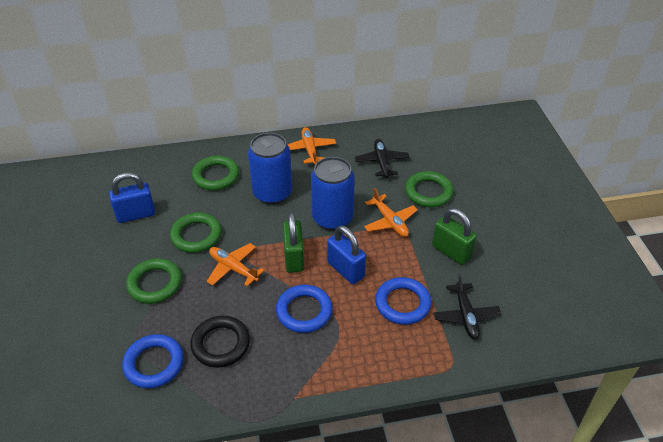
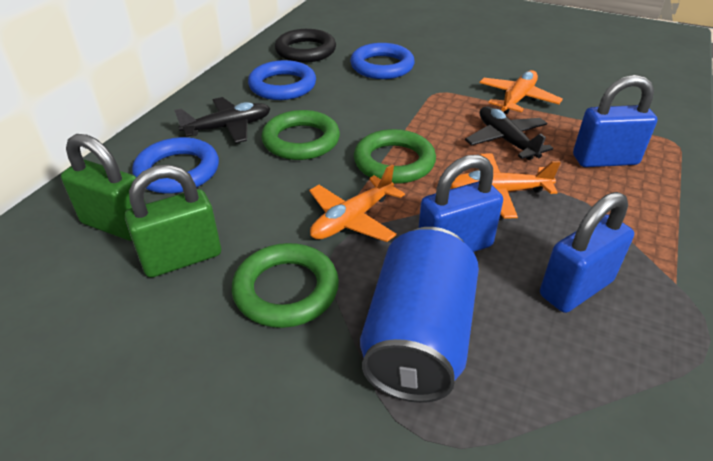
blue can: 2 -> 1
blue padlock: 2 -> 3
green ring: 4 -> 3

